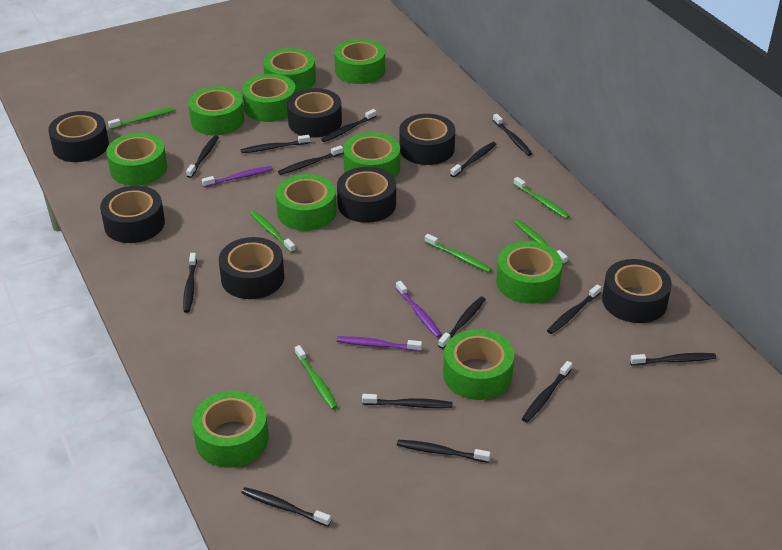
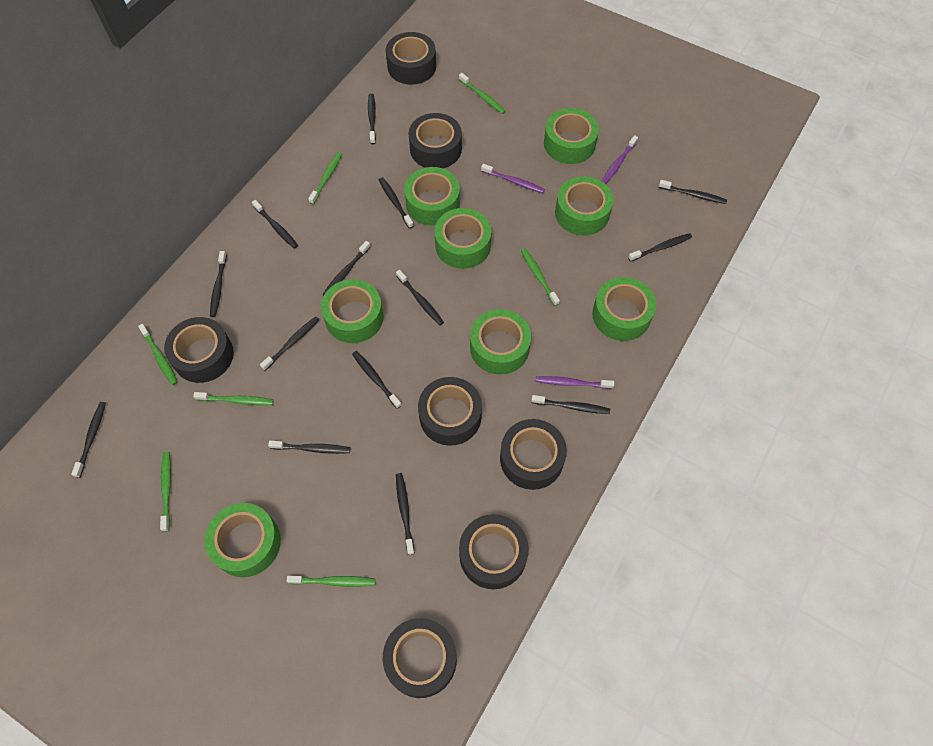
green tape: 10 -> 8
green toothbrush: 6 -> 7

